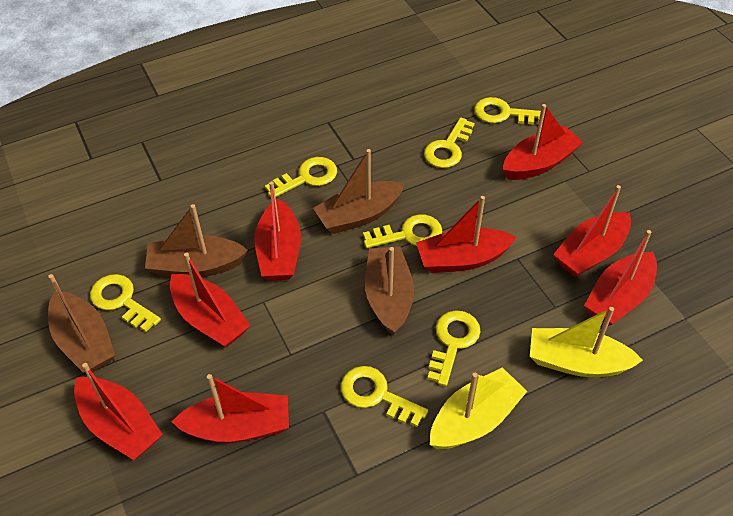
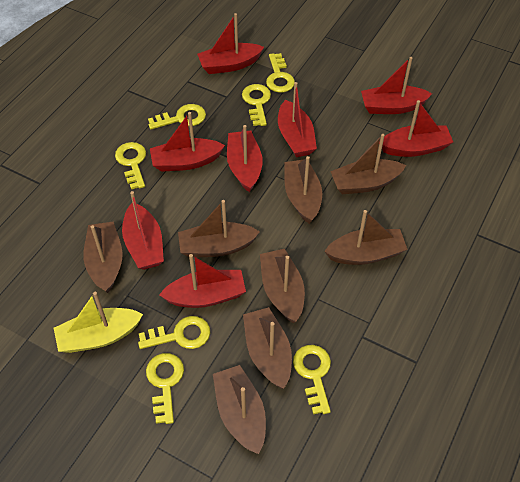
brown boat: 4 -> 8
yellow boat: 2 -> 1

